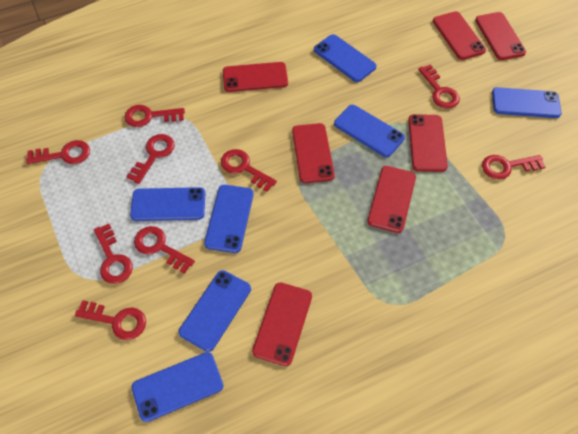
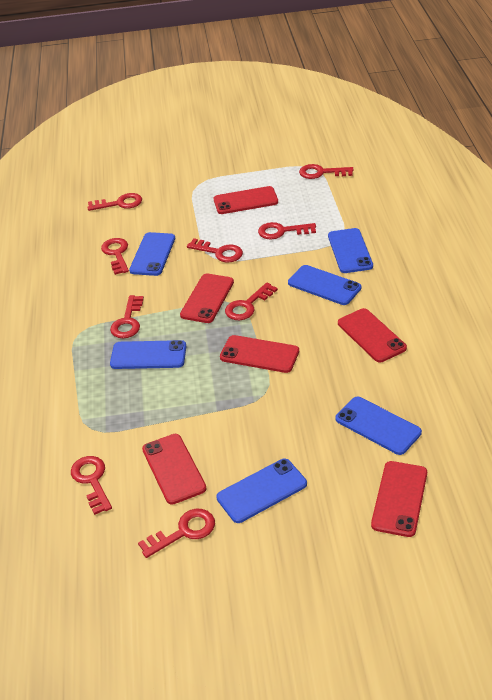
blue phone: 7 -> 6
red phone: 7 -> 6

